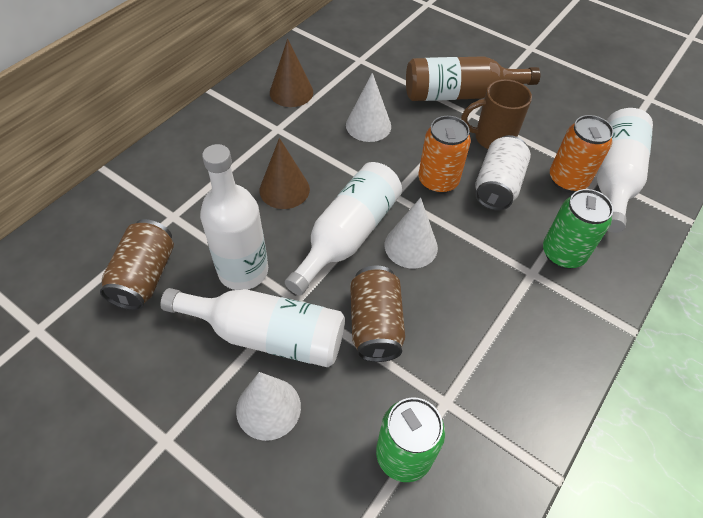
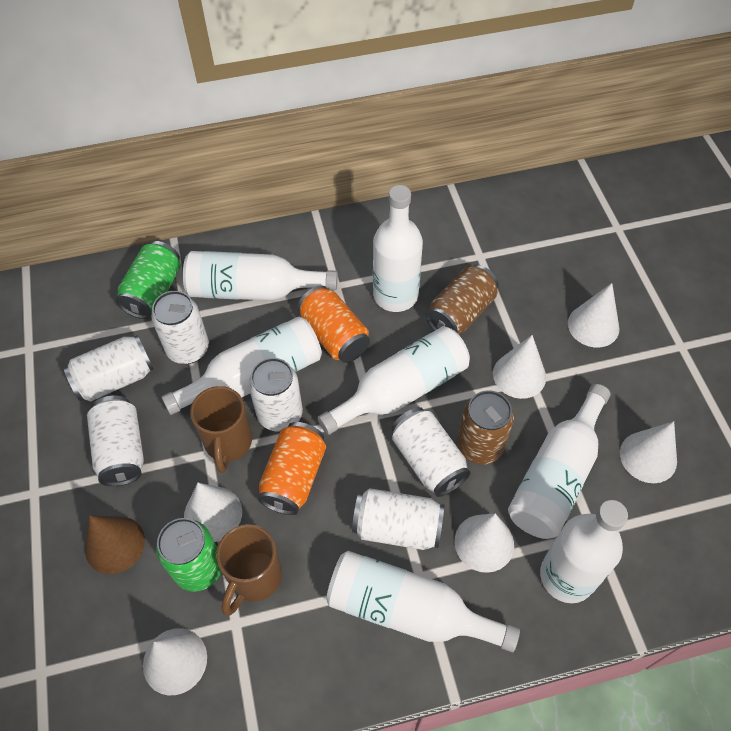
brown bottle: 1 -> 0
brown cone: 2 -> 1
brown mug: 1 -> 2
white bottle: 4 -> 7
white can: 1 -> 6
white cone: 3 -> 6

